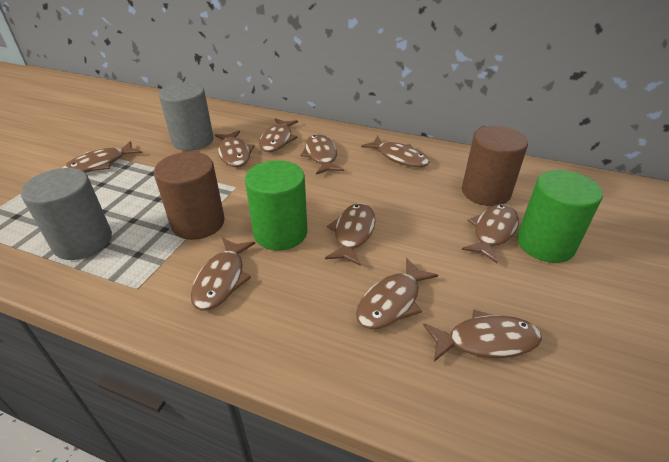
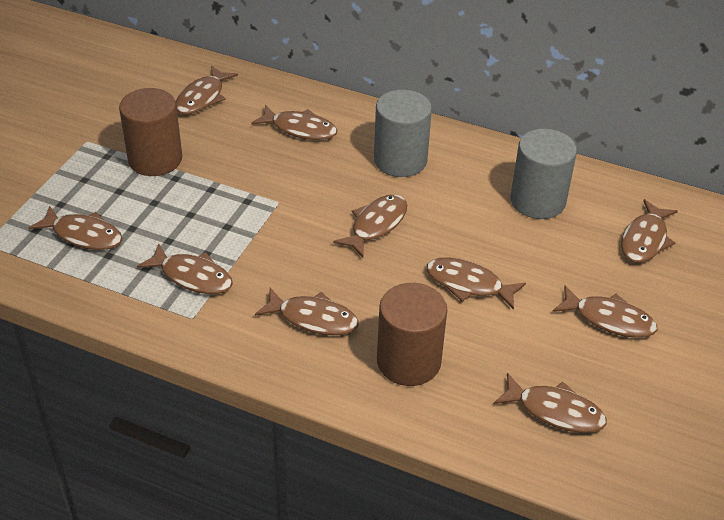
green cylinder: 2 -> 0

